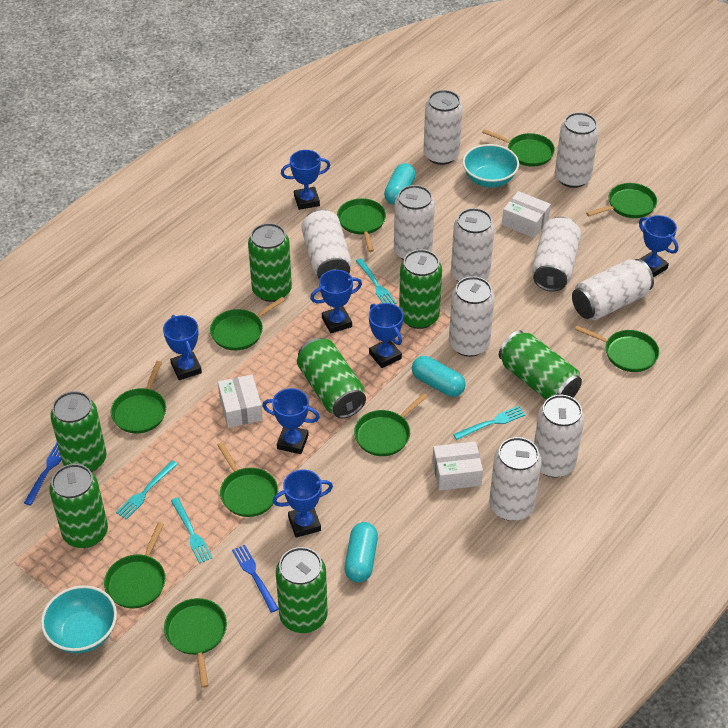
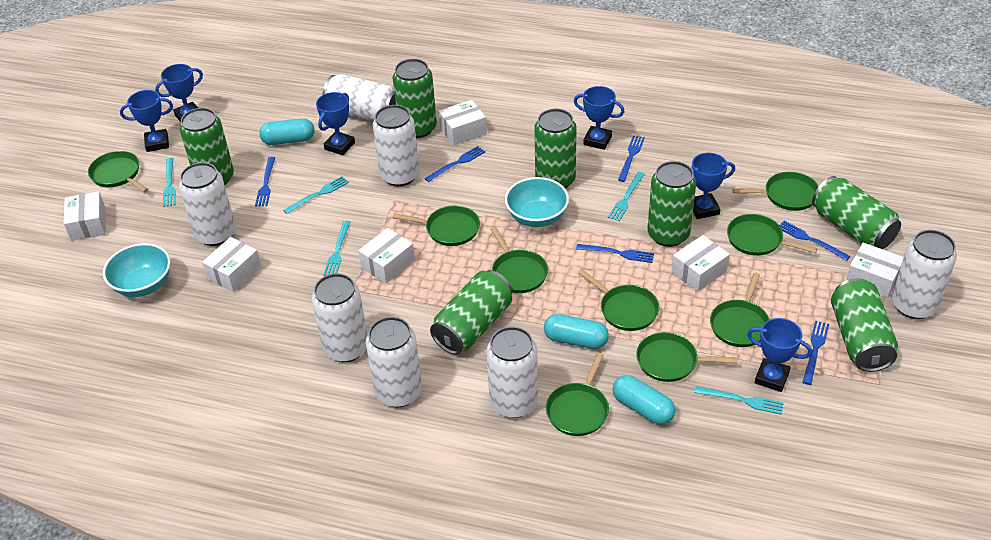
blue fork: 2 -> 6
blue trophy: 7 -> 6
green pan: 10 -> 9
turquoise fork: 4 -> 5
white box: 3 -> 6
white can: 10 -> 7

